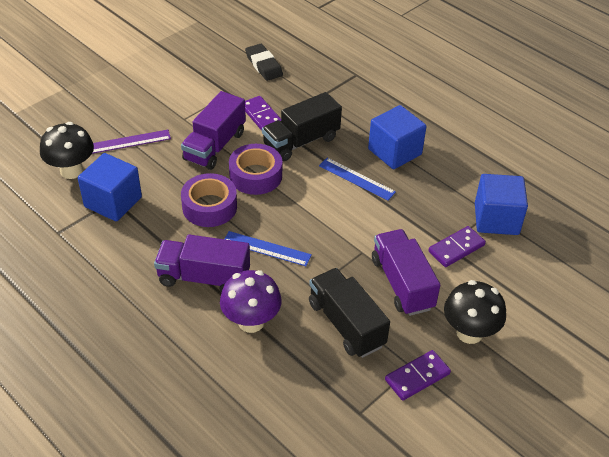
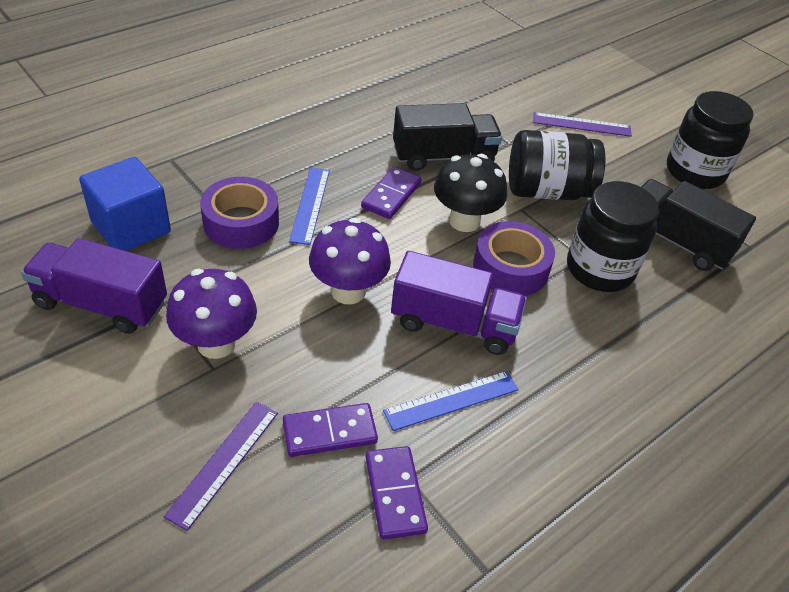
black eraser: 1 -> 0
black jar: 0 -> 3
black mushroom: 2 -> 1
blue cube: 3 -> 1
purple mushroom: 1 -> 2
purple ruler: 1 -> 2
purple truck: 3 -> 2

